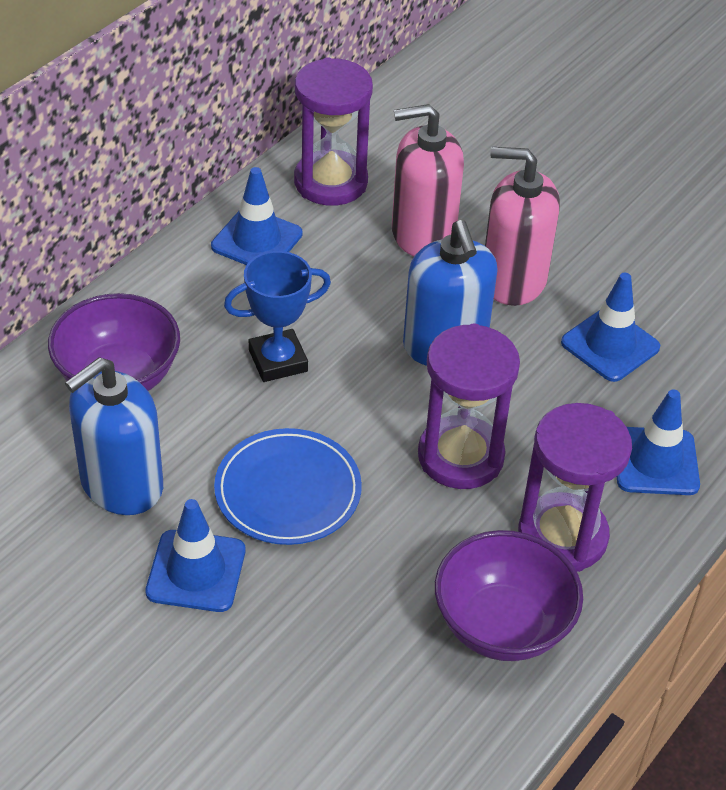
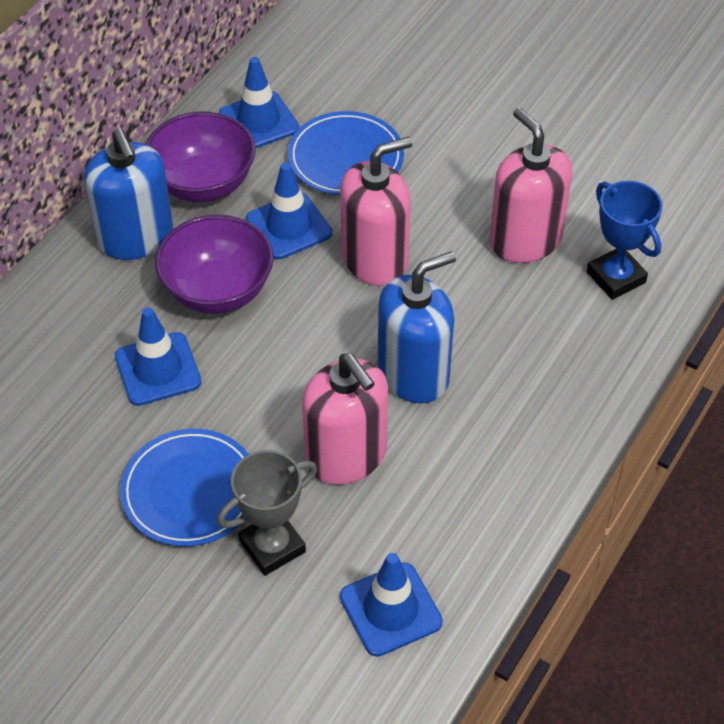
blue plate: 1 -> 2
grey trophy: 0 -> 1
pink soap dispenser: 2 -> 3
purple hourglass: 3 -> 0

